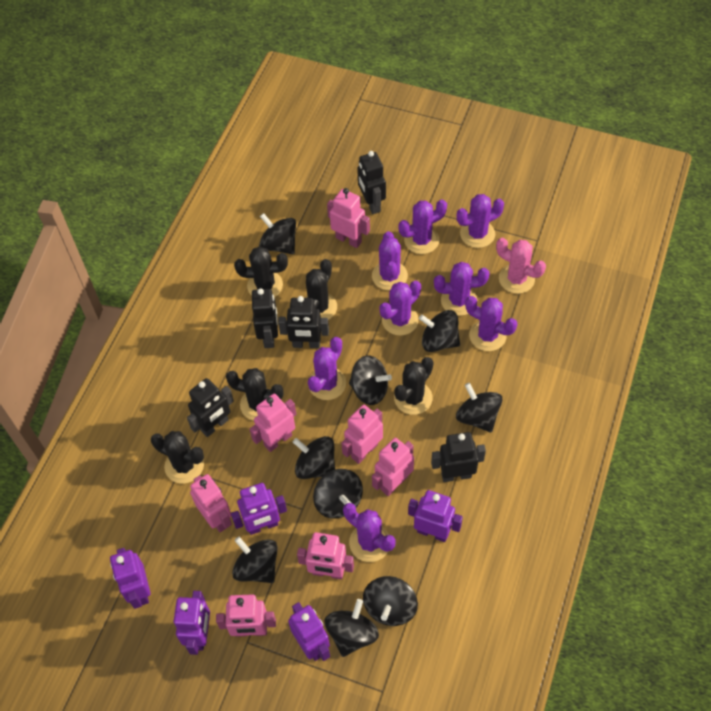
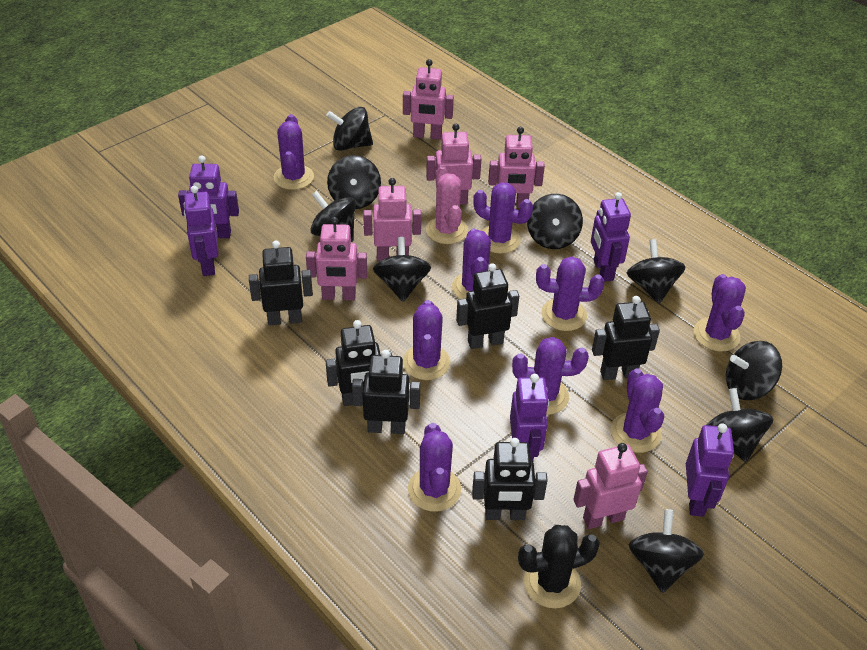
black cactus: 5 -> 1
black robot: 5 -> 6
pink robot: 7 -> 6
purple cactus: 8 -> 9

